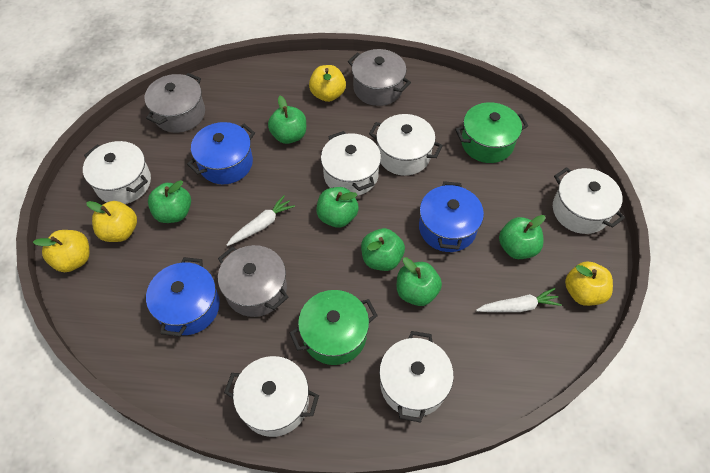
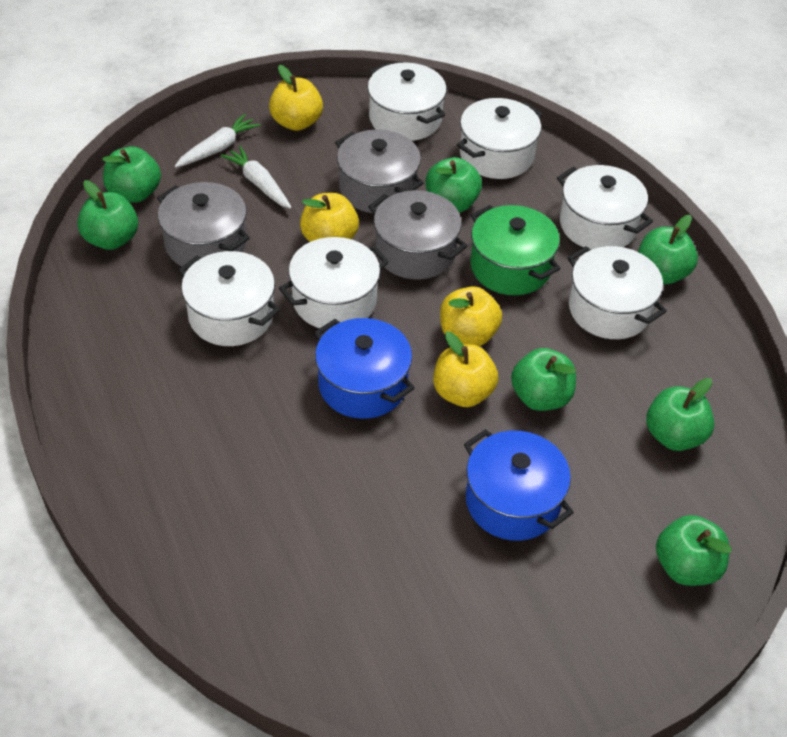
blue pot: 3 -> 2
green apple: 6 -> 7
green pot: 2 -> 1

